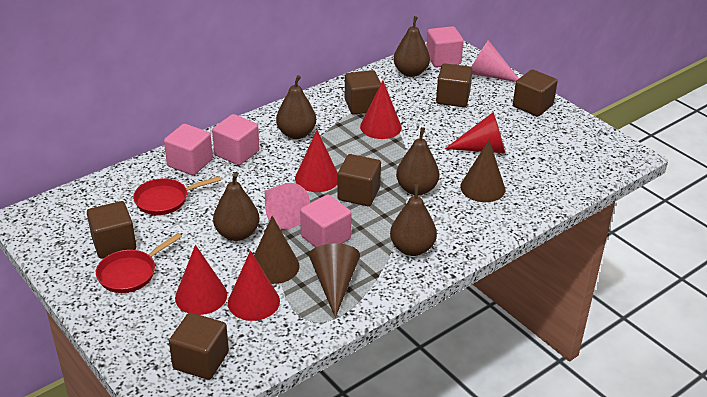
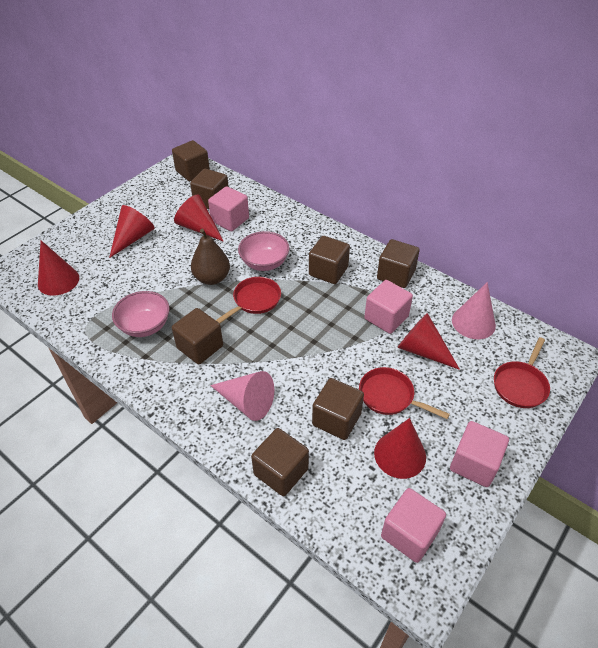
brown cone: 3 -> 0
brown cube: 6 -> 7
brown pear: 5 -> 1
pink bowl: 0 -> 2
red pan: 2 -> 3

